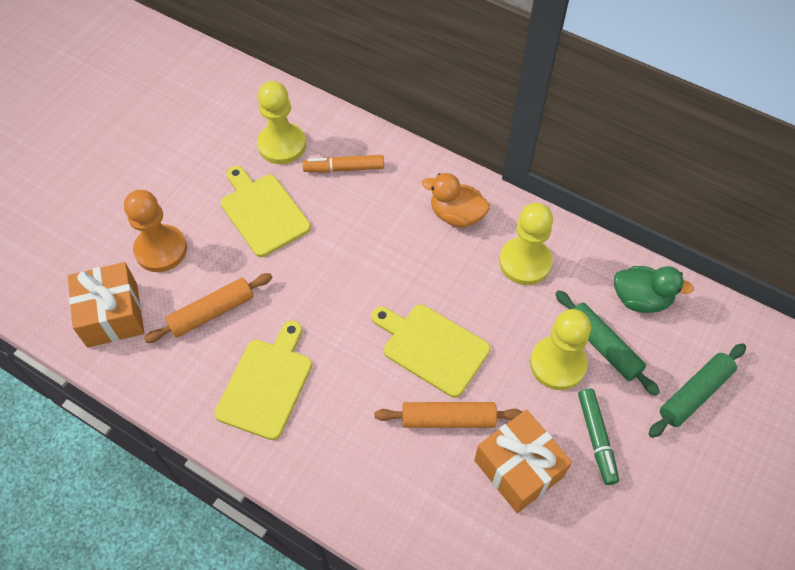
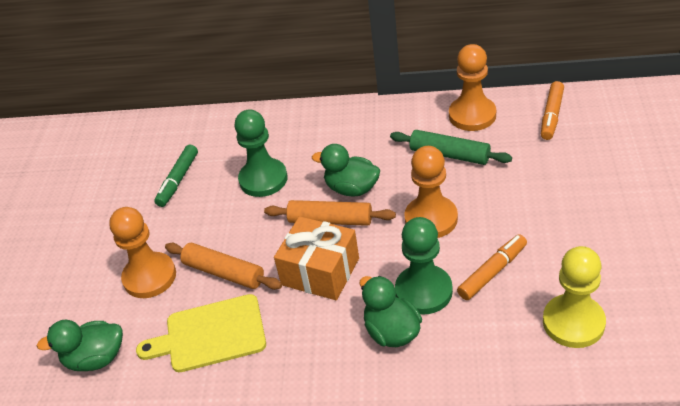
green duck: 1 -> 3
green pawn: 0 -> 2
green rolling pin: 2 -> 1
orange duck: 1 -> 0
orange gift: 2 -> 1
orange marker: 1 -> 2
orange pawn: 1 -> 3
yellow cutting board: 3 -> 1
yellow pawn: 3 -> 1

